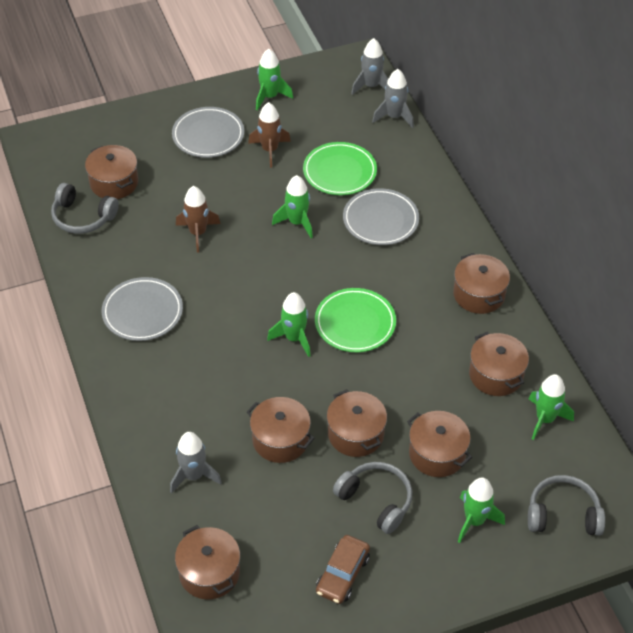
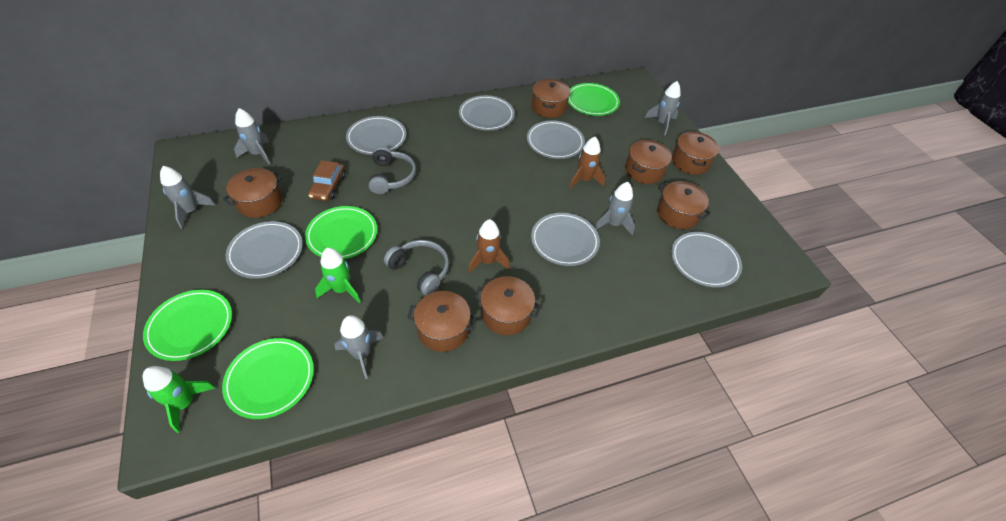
green plate: 2 -> 4
green rocket: 5 -> 2
grey headphones: 3 -> 2
grey plate: 3 -> 6
grey rocket: 3 -> 5

